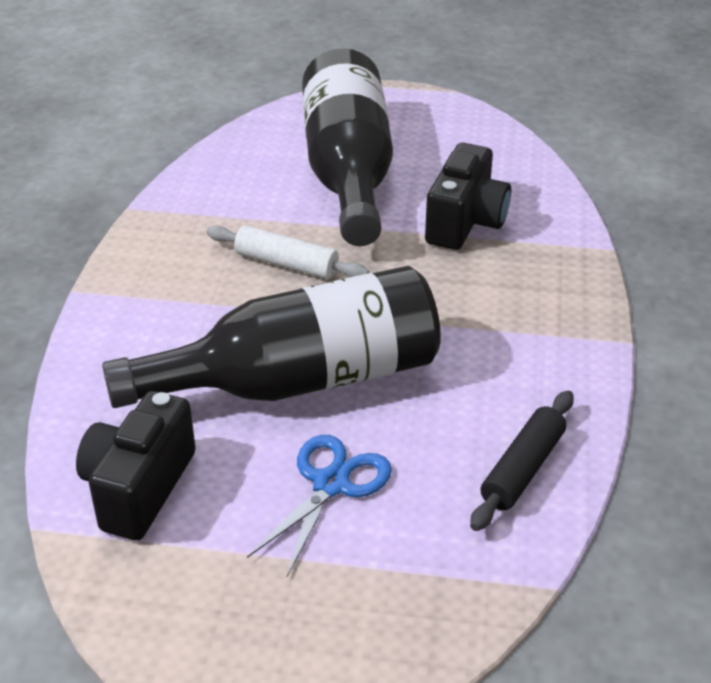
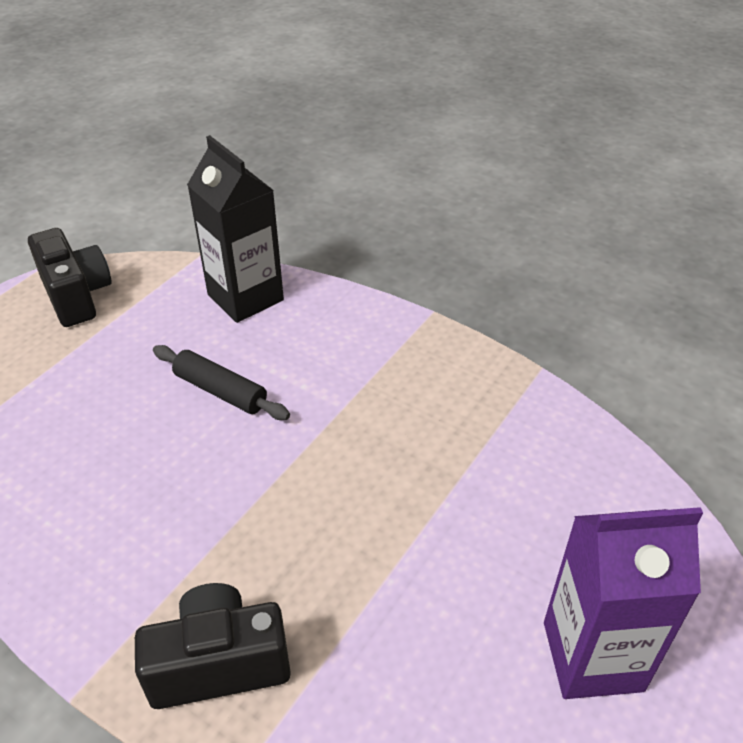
black bottle: 2 -> 0
black carton: 0 -> 1
blue scissors: 1 -> 0
purple carton: 0 -> 1
white rolling pin: 1 -> 0

